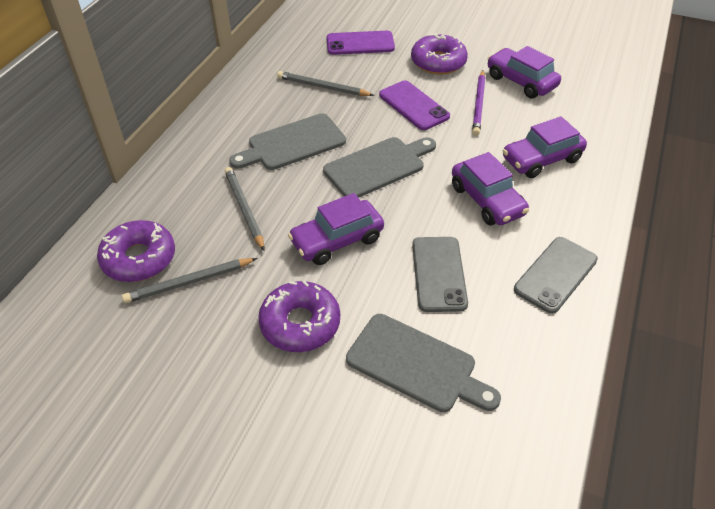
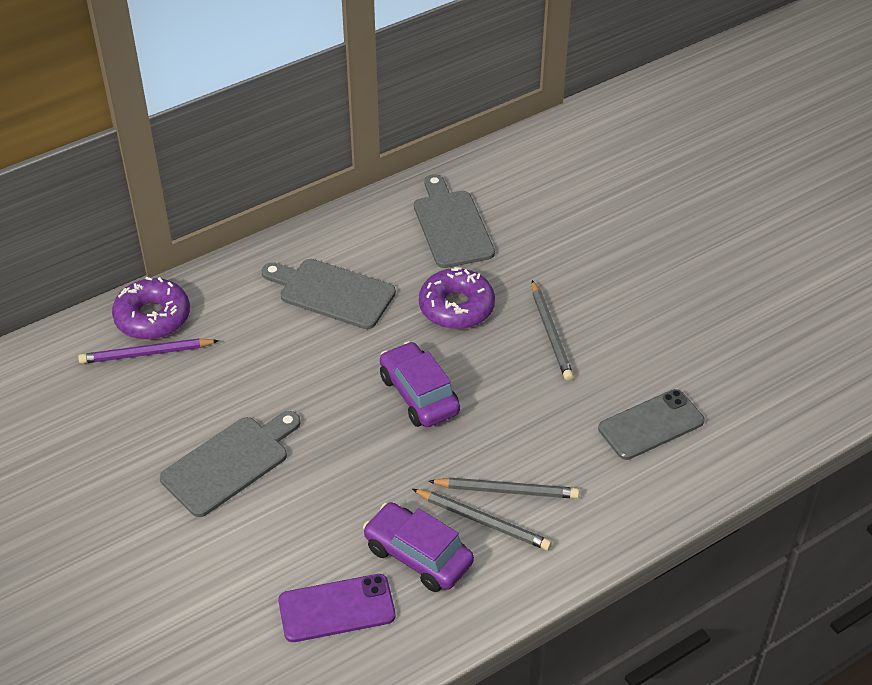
grey phone: 2 -> 1
purple car: 4 -> 2
purple donut: 3 -> 2
purple phone: 2 -> 1

